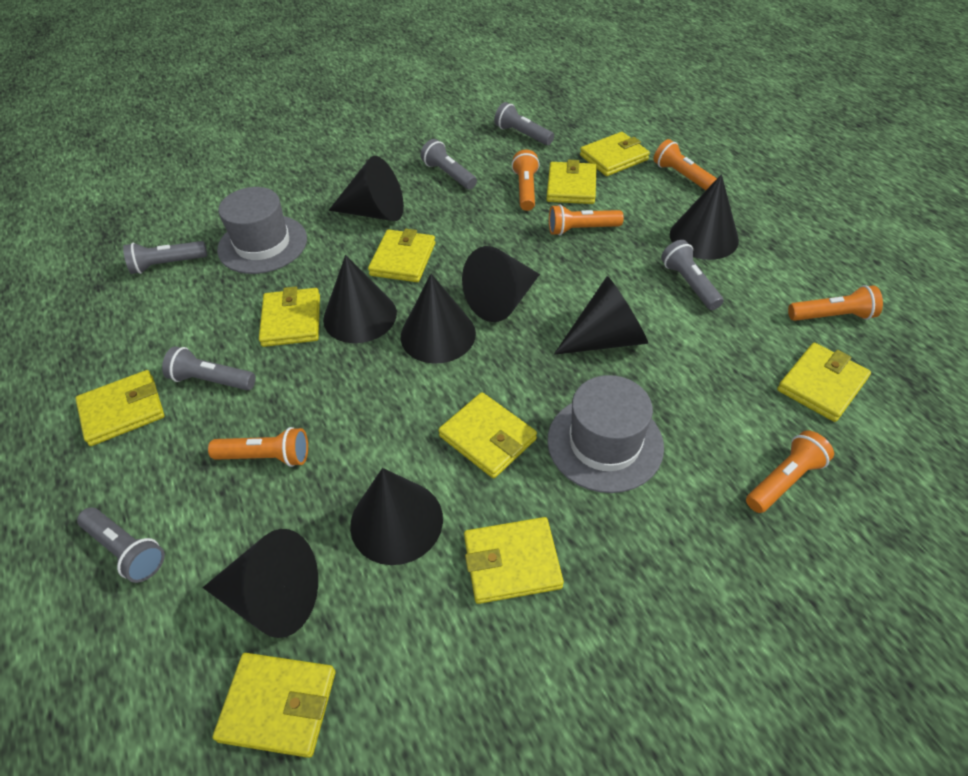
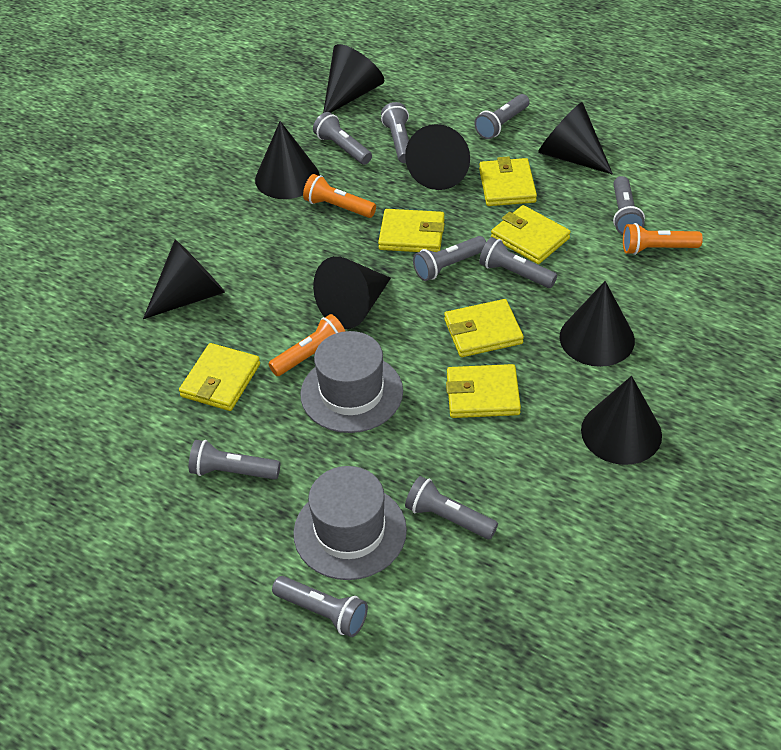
grey flashlight: 6 -> 9
orange flashlight: 6 -> 3
yellow wallet: 9 -> 6

